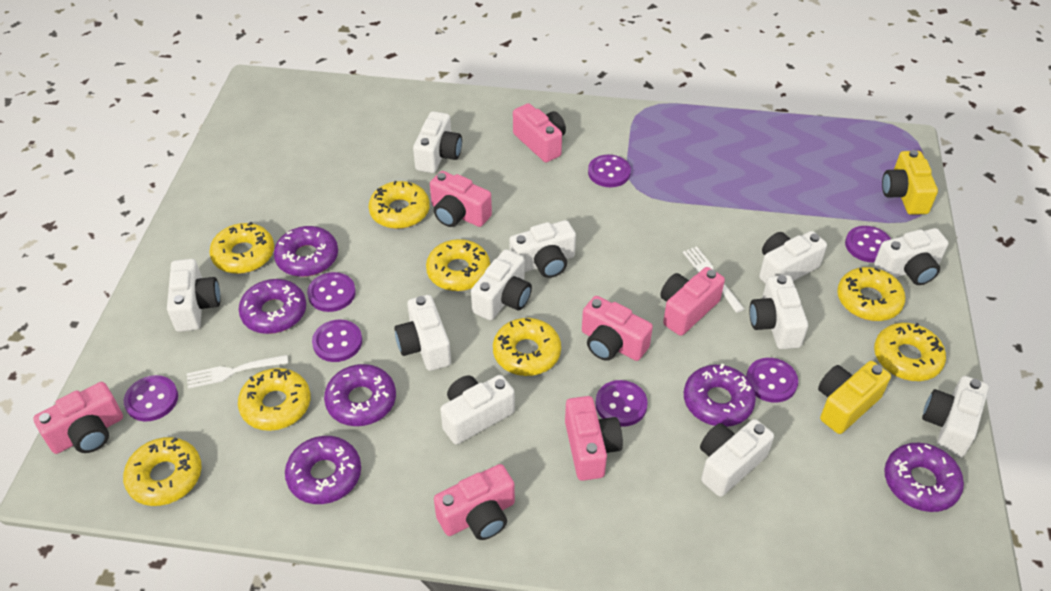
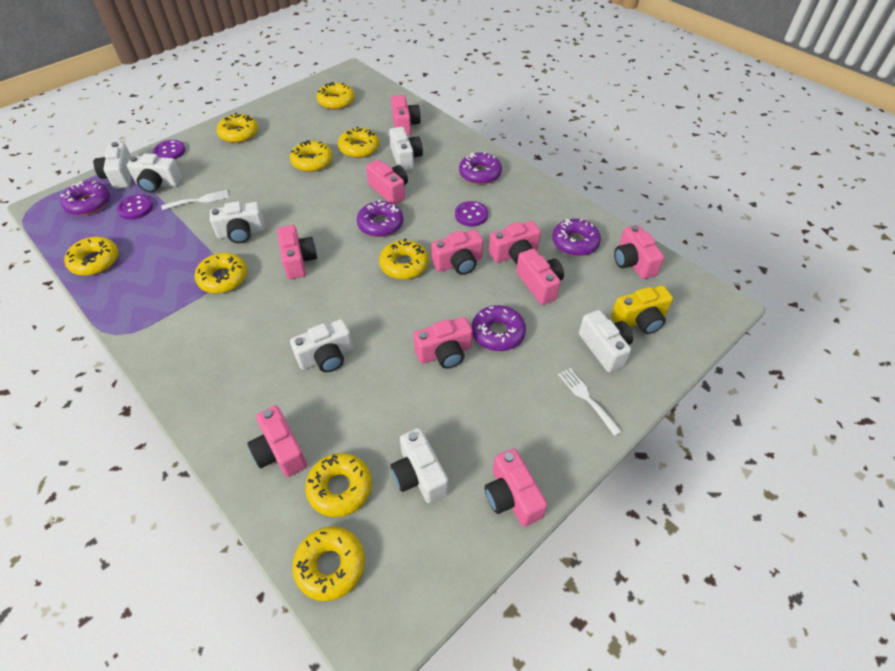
pink camera: 7 -> 10
purple button: 7 -> 3
purple donut: 6 -> 5
white camera: 11 -> 7
yellow camera: 2 -> 1
yellow donut: 8 -> 9

